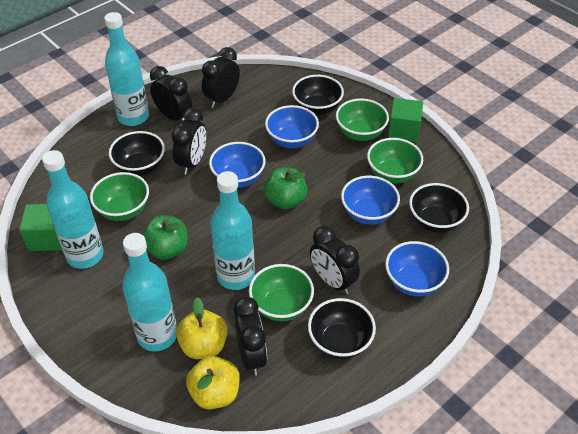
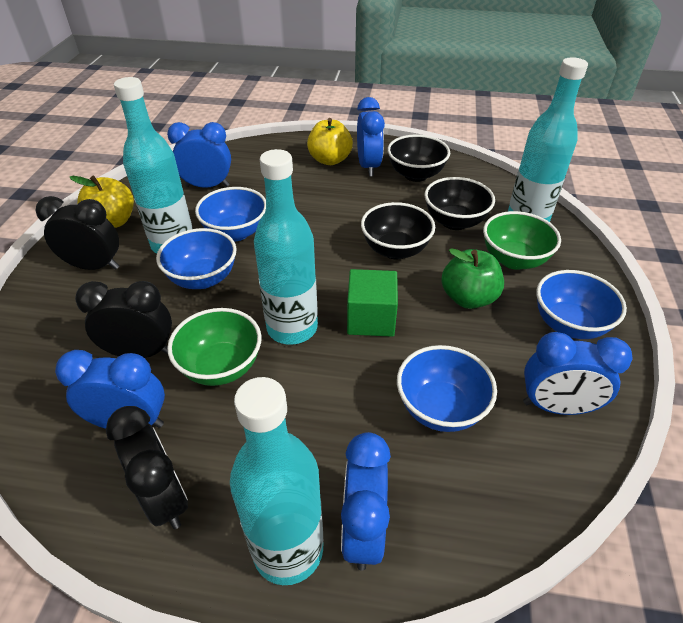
black bowl: 4 -> 3
black clock: 5 -> 3
blue clock: 0 -> 5
green apple: 2 -> 1
green bowl: 4 -> 2
green cube: 2 -> 1

